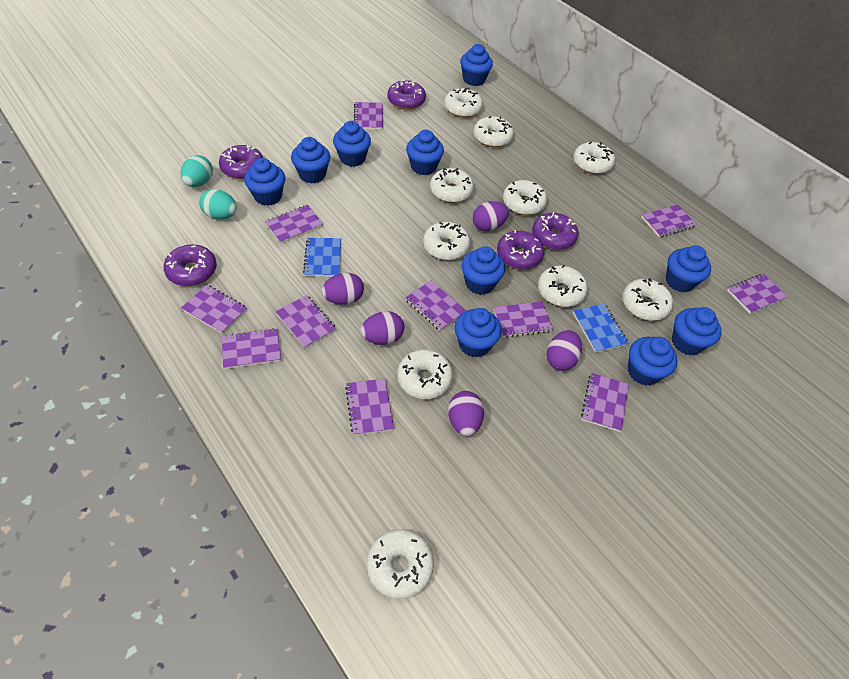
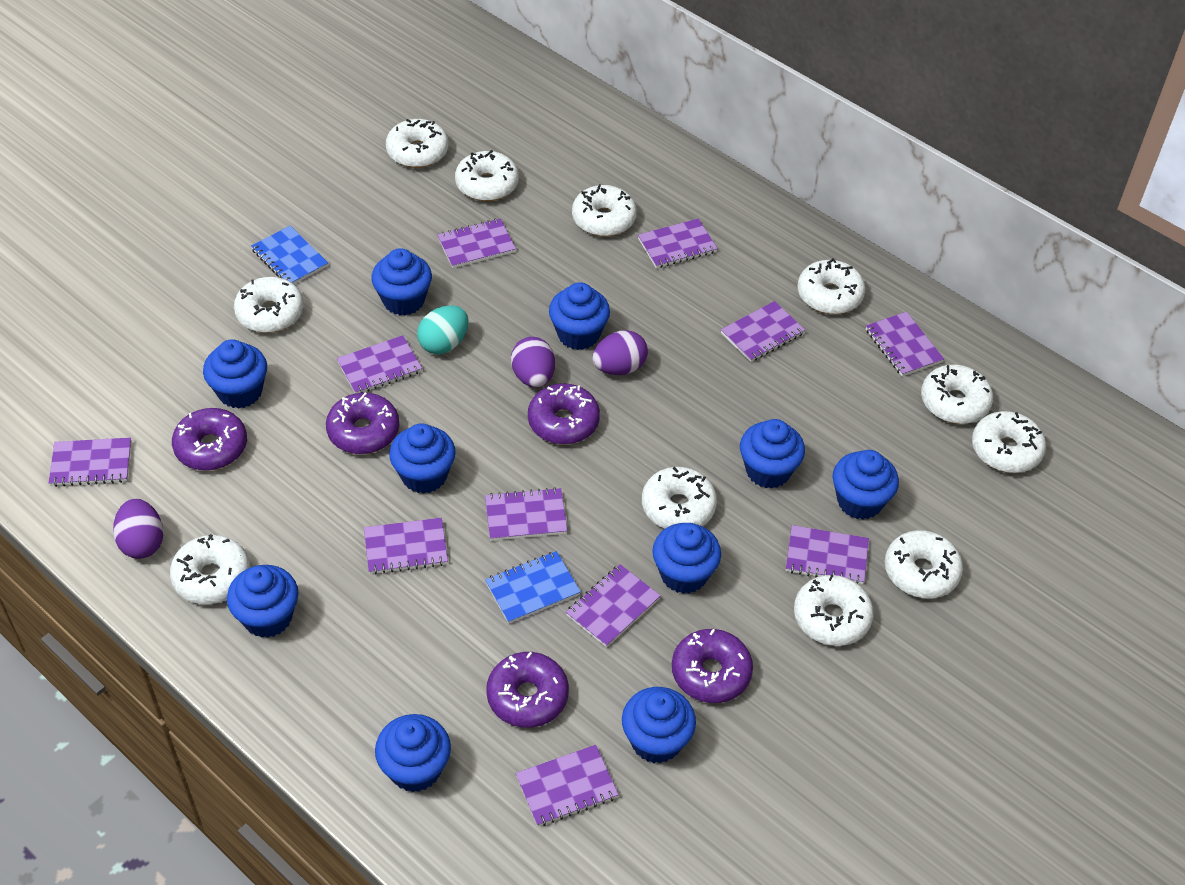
purple egg: 5 -> 3
turquoise egg: 2 -> 1
white donut: 10 -> 11

